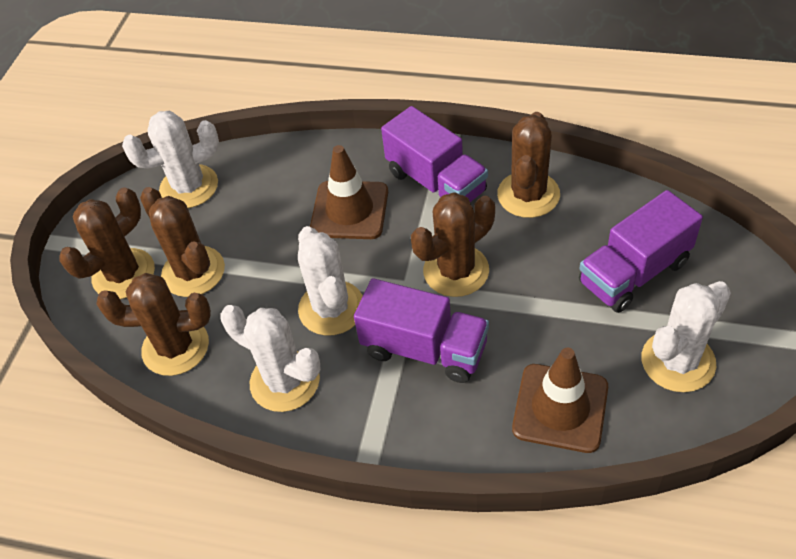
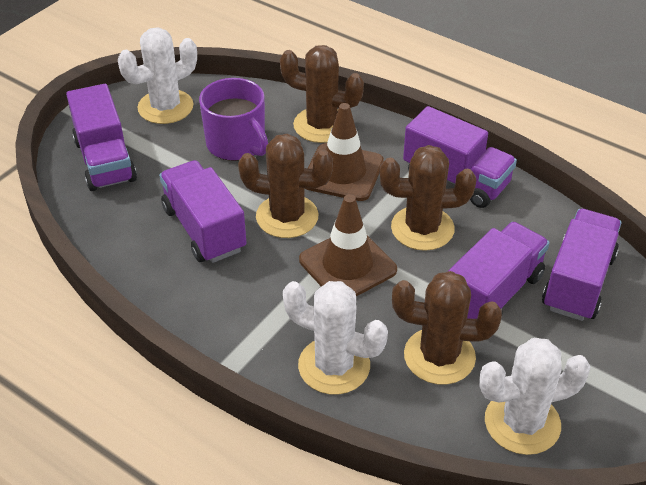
brown cactus: 5 -> 4
purple mug: 0 -> 1
purple truck: 3 -> 5
white cactus: 4 -> 3

